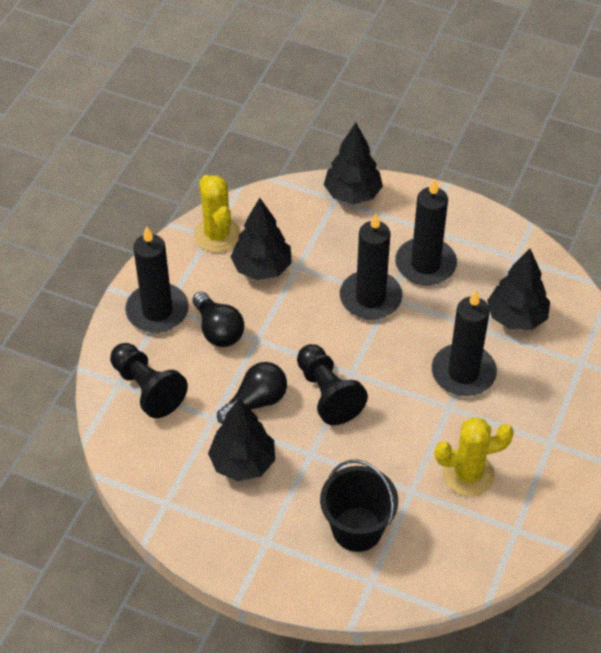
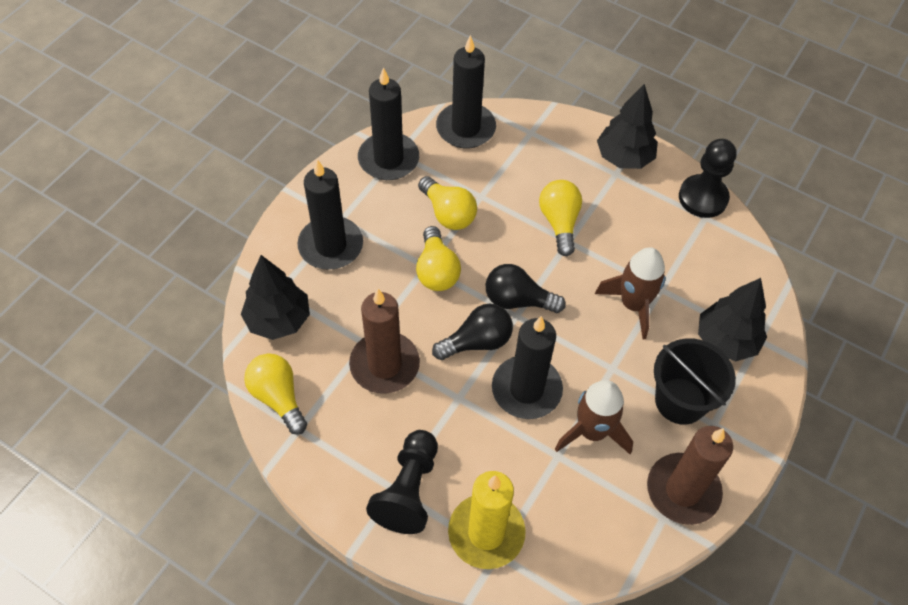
black tree: 4 -> 3
brown candle: 0 -> 2
brown rocket: 0 -> 2
yellow cactus: 2 -> 0
yellow candle: 0 -> 1
yellow light bulb: 0 -> 4

